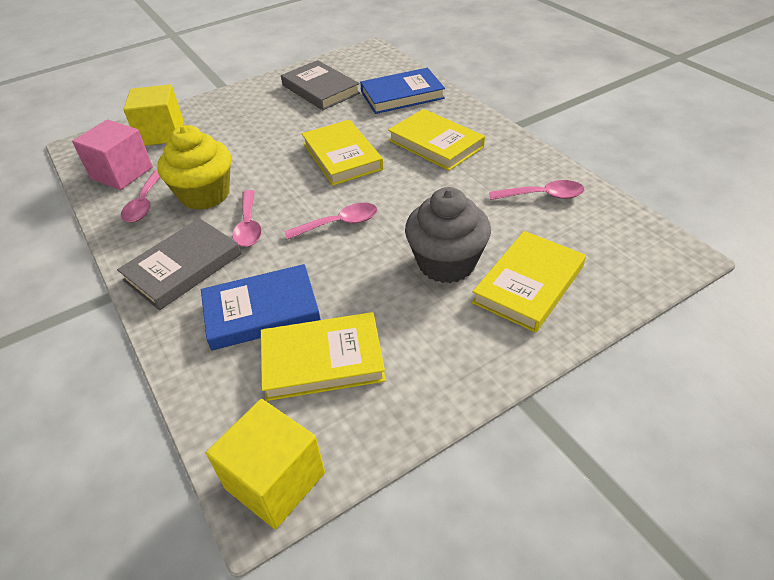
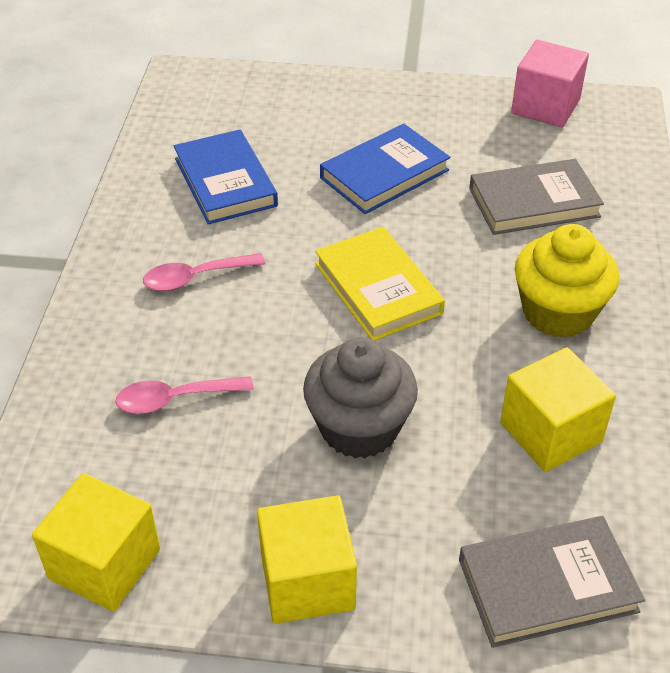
pink spoon: 4 -> 2
yellow book: 4 -> 1
yellow cube: 2 -> 3

